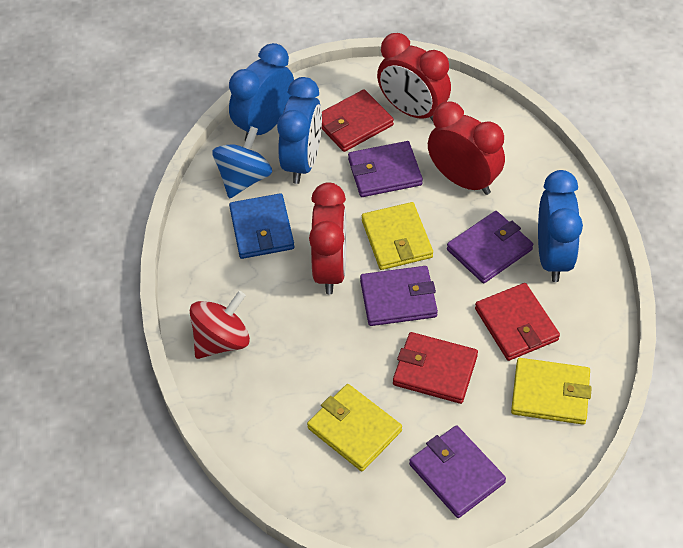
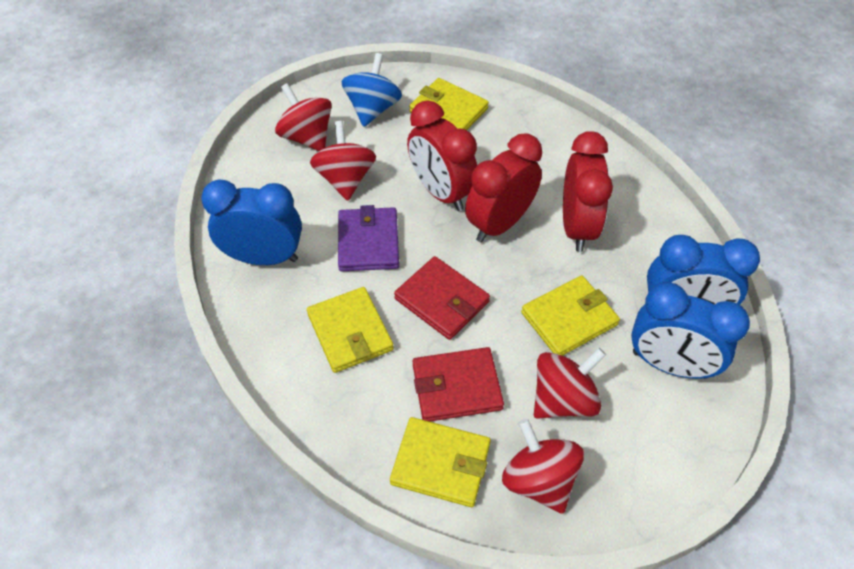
blue wallet: 1 -> 0
purple wallet: 4 -> 1
red spinning top: 1 -> 4
red wallet: 3 -> 2
yellow wallet: 3 -> 4

